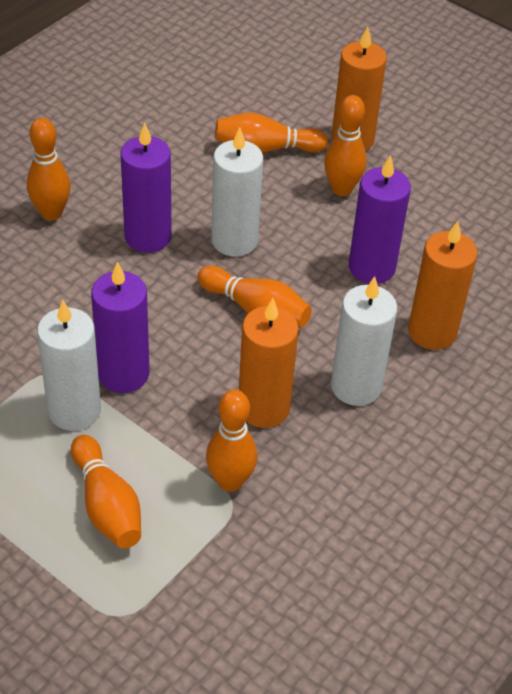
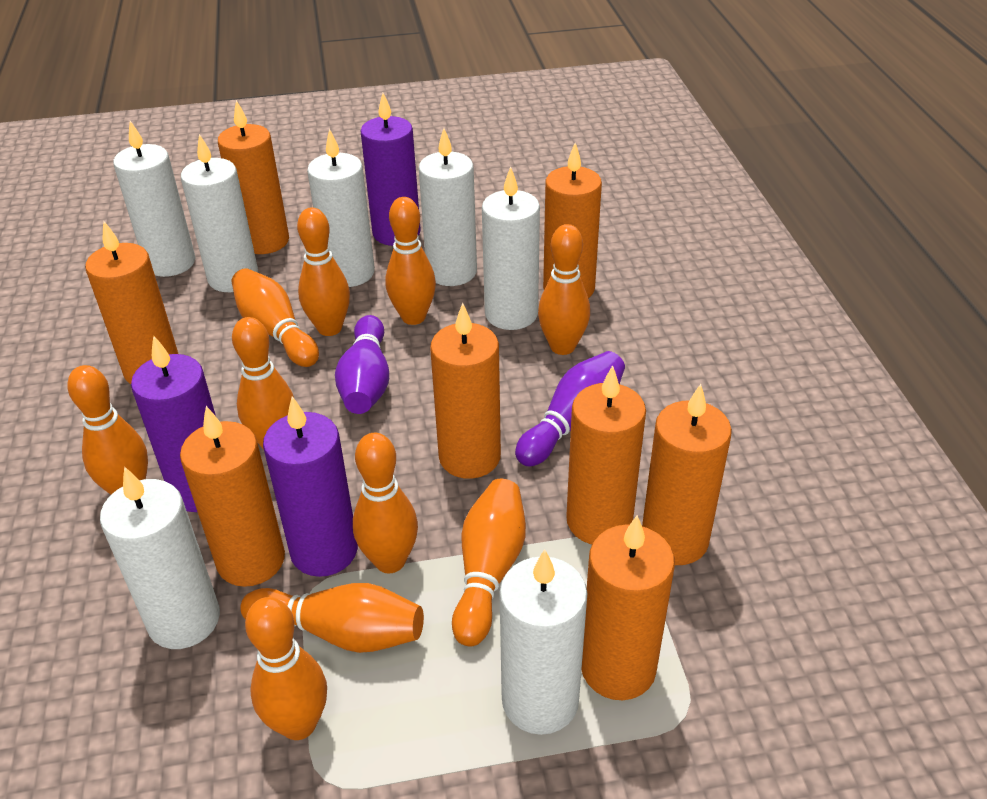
orange bowling pin: 6 -> 10
orange candle: 3 -> 8
purple bowling pin: 0 -> 2
white candle: 3 -> 7

